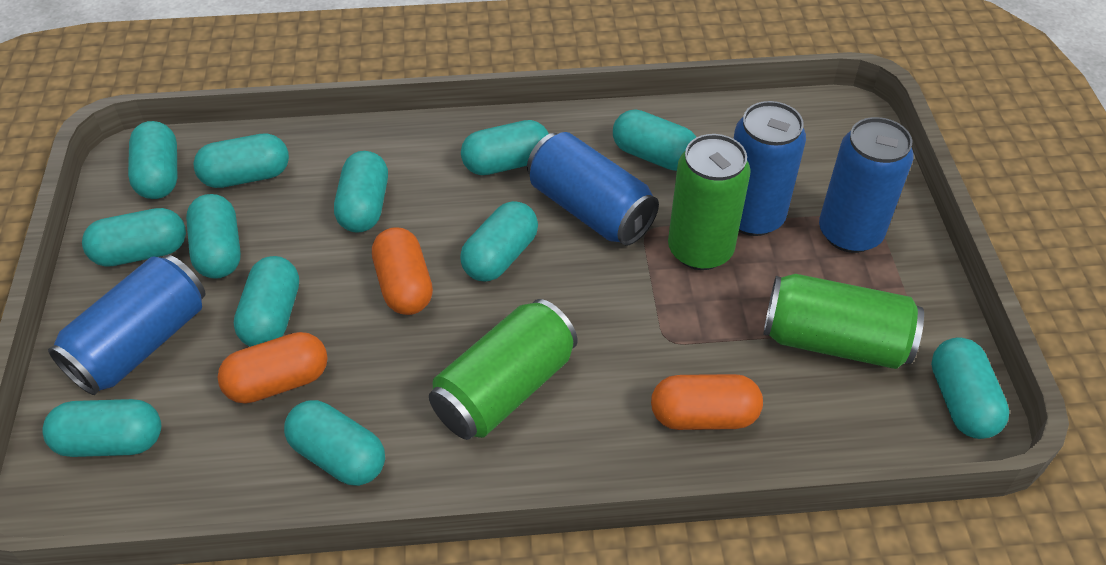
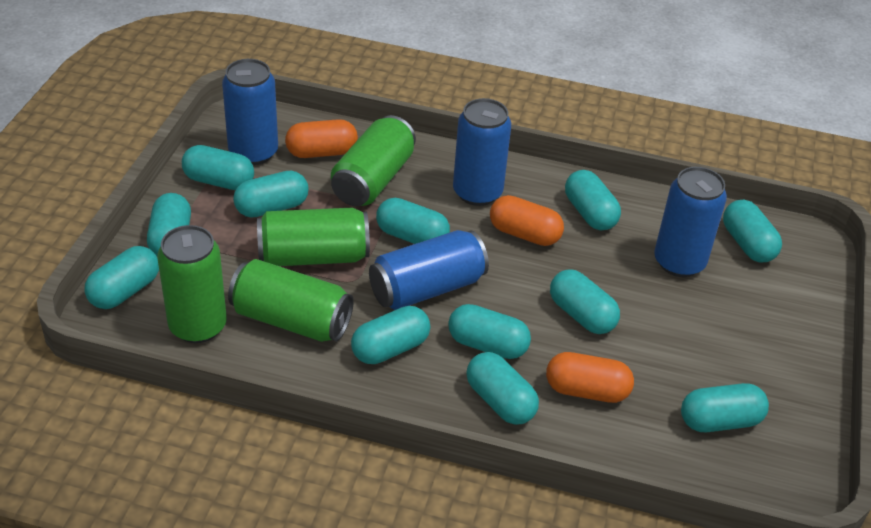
green can: 3 -> 4

